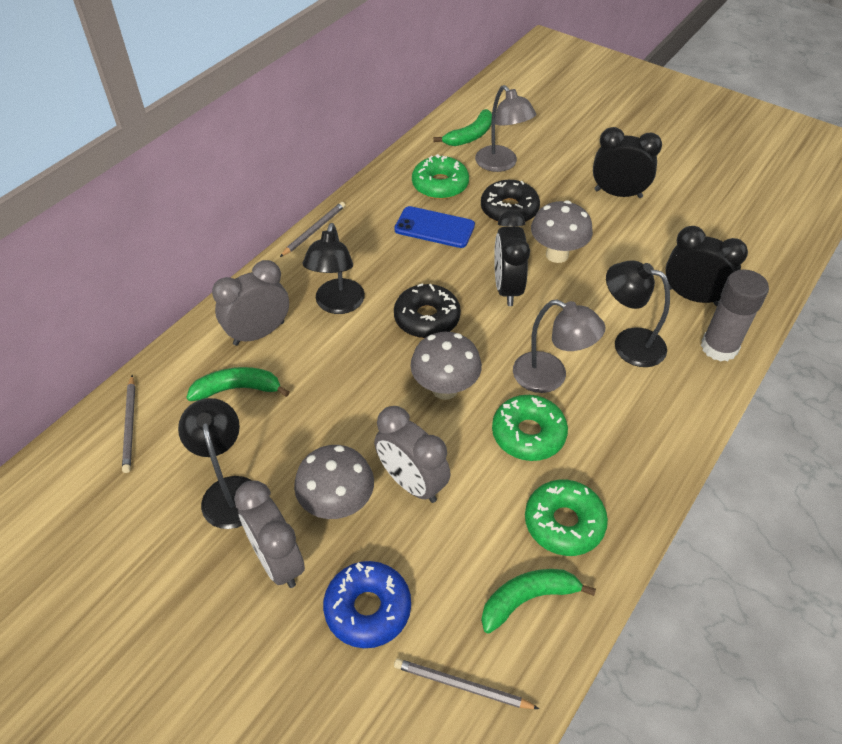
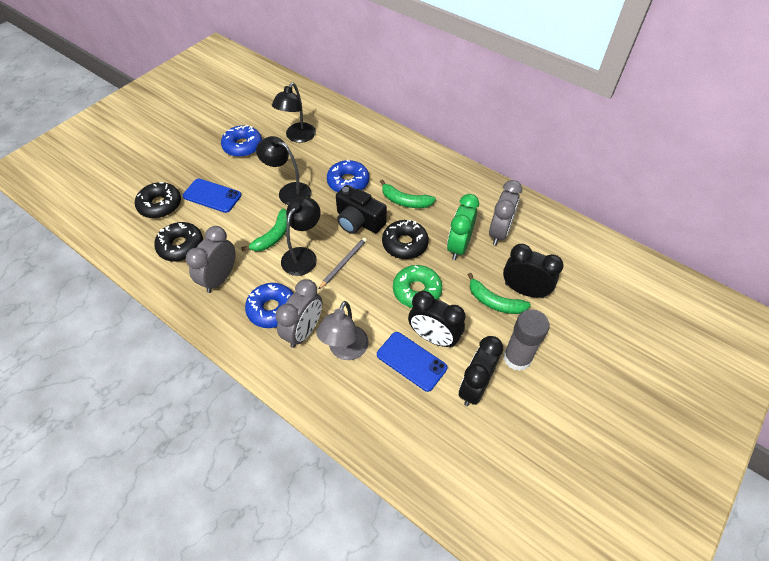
black camera: 0 -> 1
black donut: 2 -> 3
blue donut: 1 -> 3
blue phone: 1 -> 2
green clock: 0 -> 1
green donut: 3 -> 1
grey lamp: 2 -> 1
grey mushroom: 3 -> 0
grey pencil: 3 -> 1

